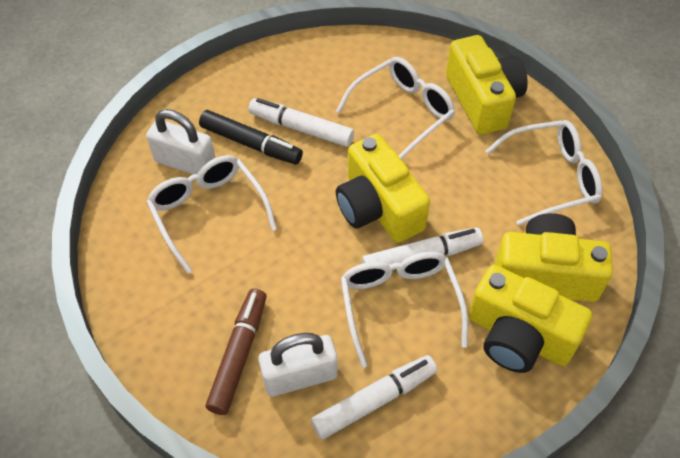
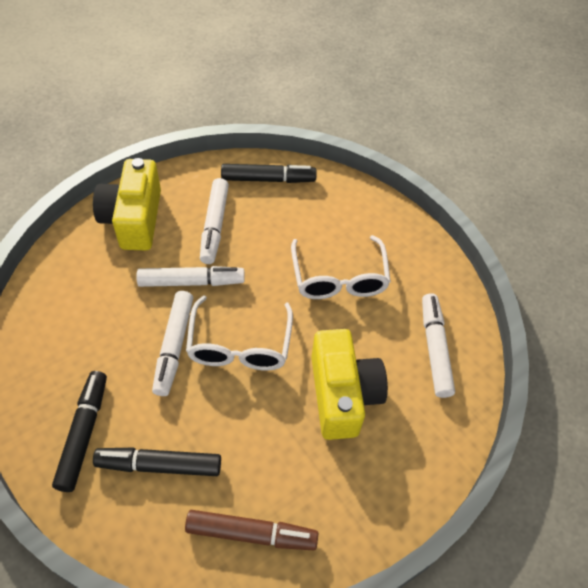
black marker: 1 -> 3
white glasses: 4 -> 2
white marker: 3 -> 4
white padlock: 2 -> 0
yellow camera: 4 -> 2

